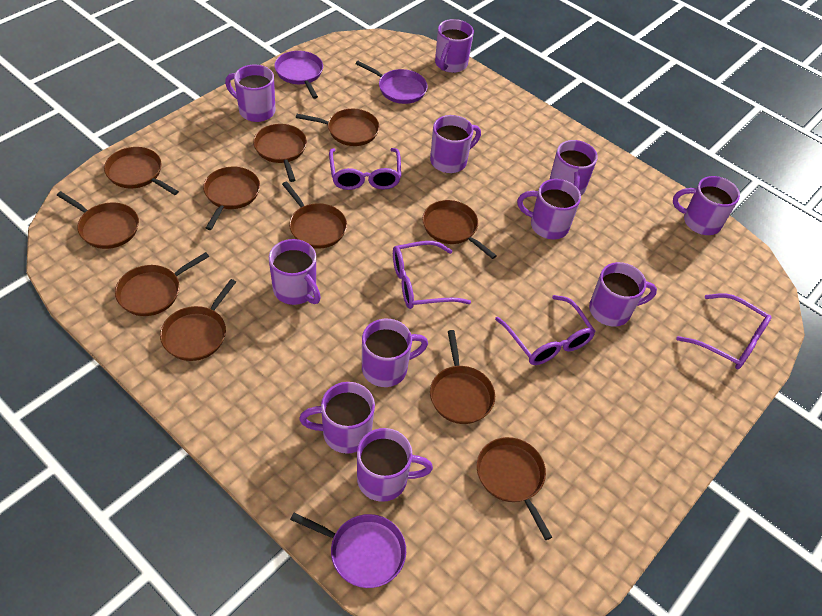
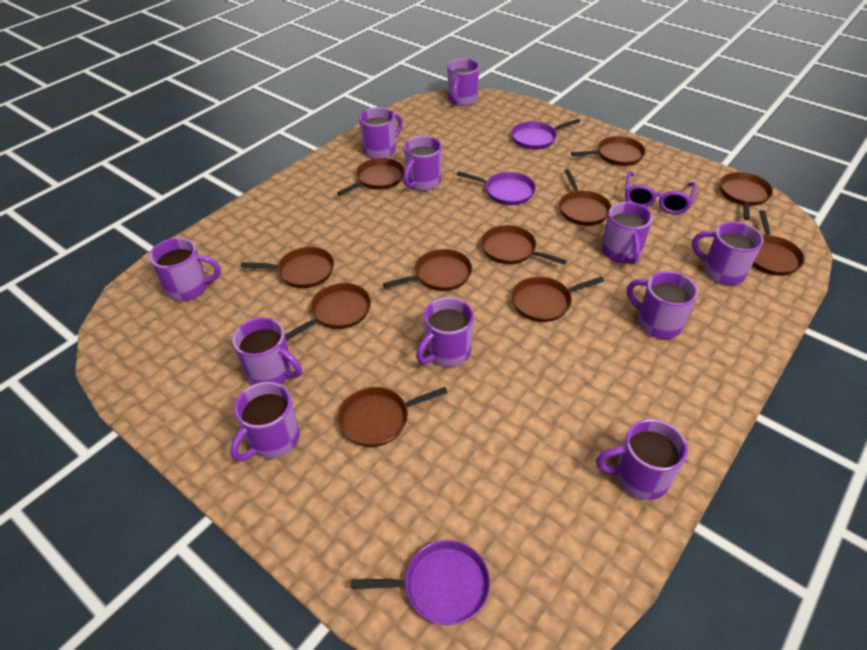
purple glasses: 4 -> 1

